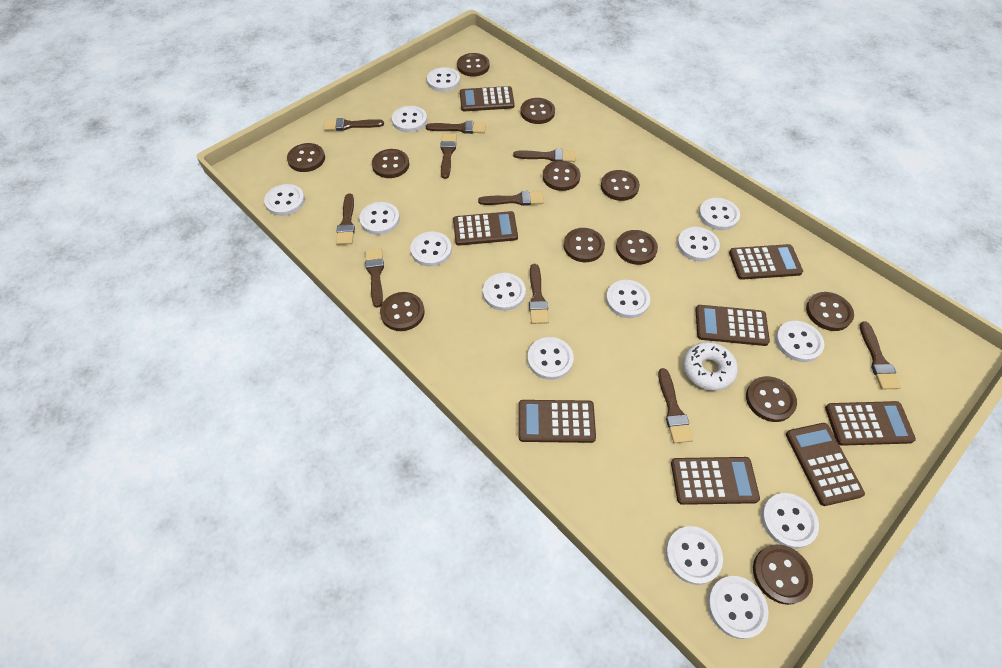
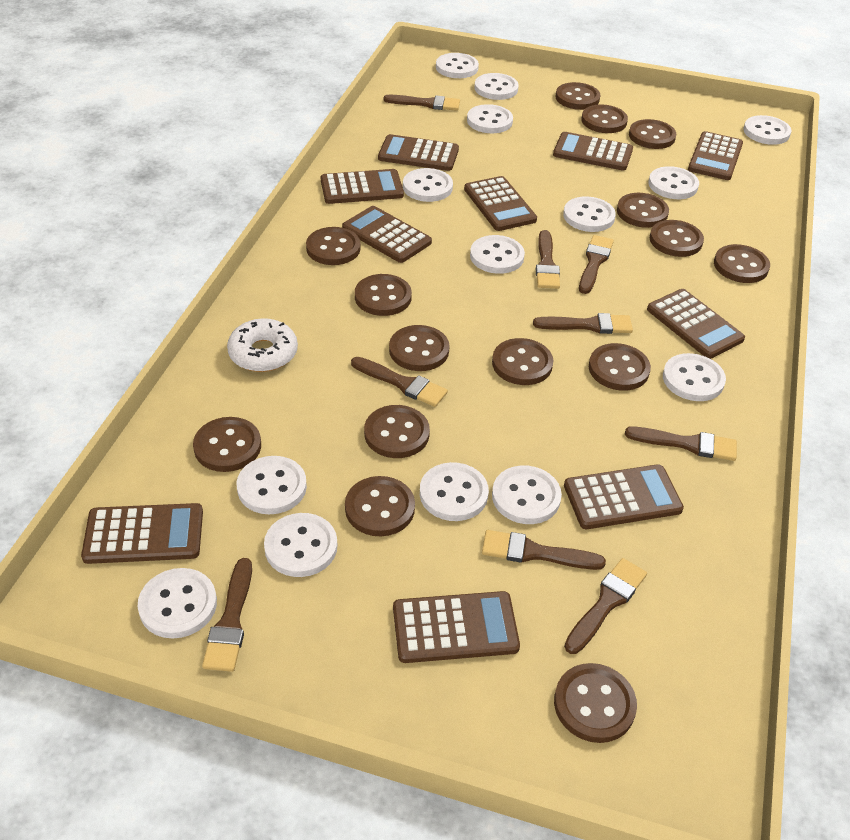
brown brush: 10 -> 9
brown button: 12 -> 15
brown calculator: 8 -> 10

